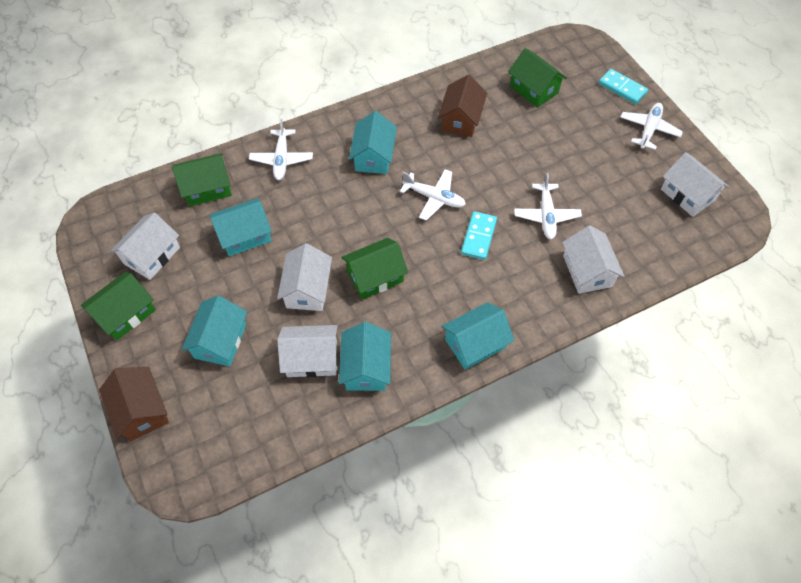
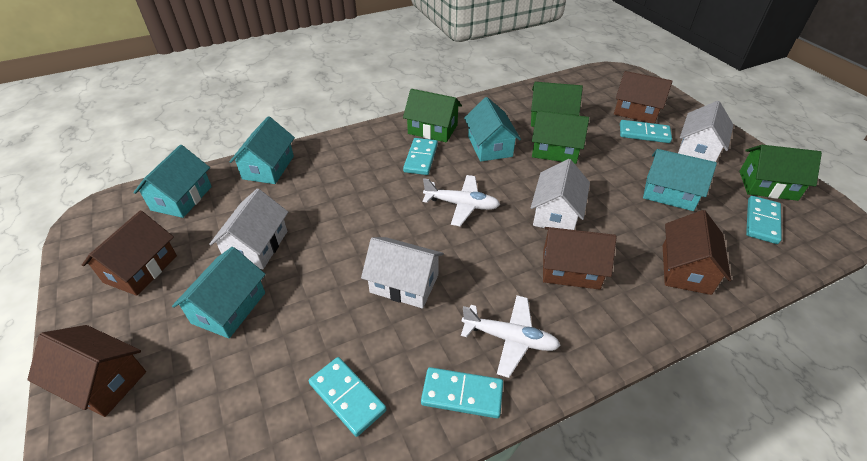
brown house: 2 -> 5
turquoise domino: 2 -> 5
white house: 5 -> 4
white plane: 4 -> 2

